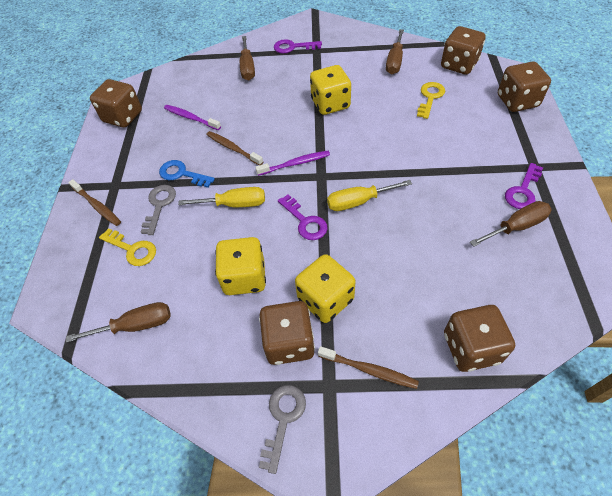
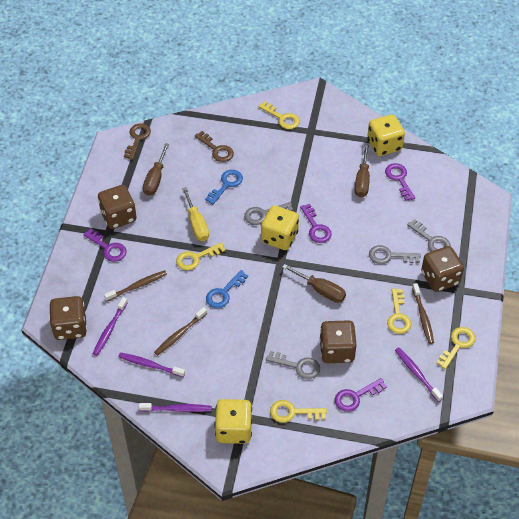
blue key: 1 -> 2
brown dice: 5 -> 4
brown key: 0 -> 2
brown screwdriver: 4 -> 3
grey key: 2 -> 4
purple key: 3 -> 4
purple toothbrush: 2 -> 4
yellow key: 2 -> 5
yellow screwdriver: 2 -> 1

